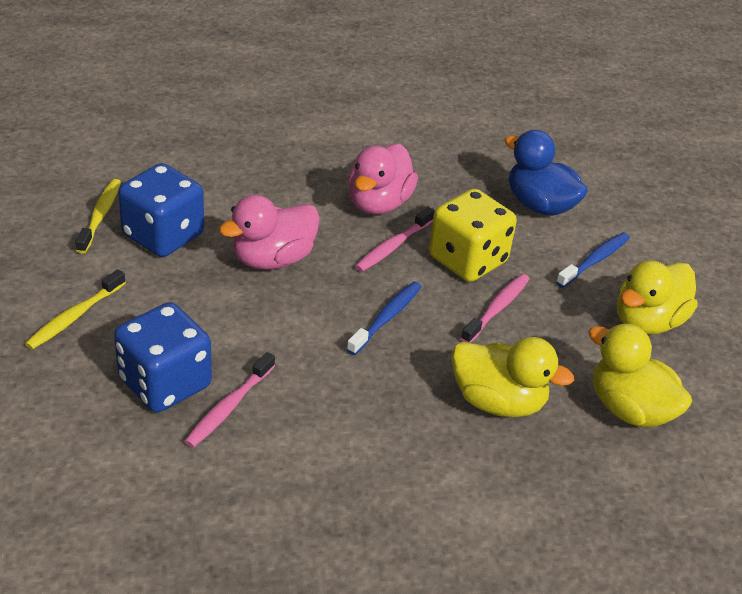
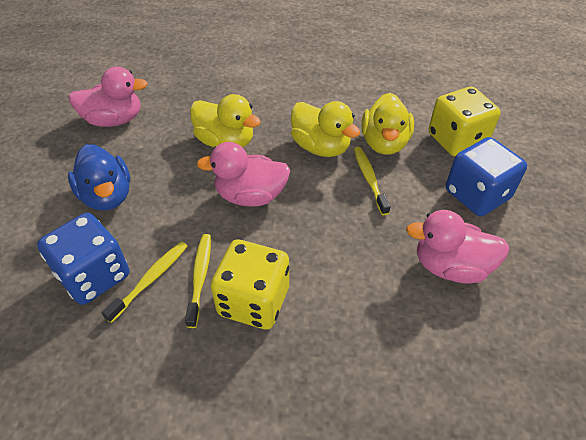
blue toothbrush: 2 -> 0
pink duck: 2 -> 3
pink toothbrush: 3 -> 0
yellow dice: 1 -> 2
yellow toothbrush: 2 -> 3

